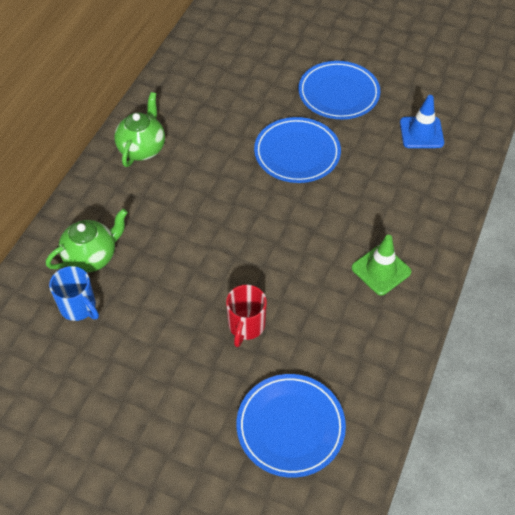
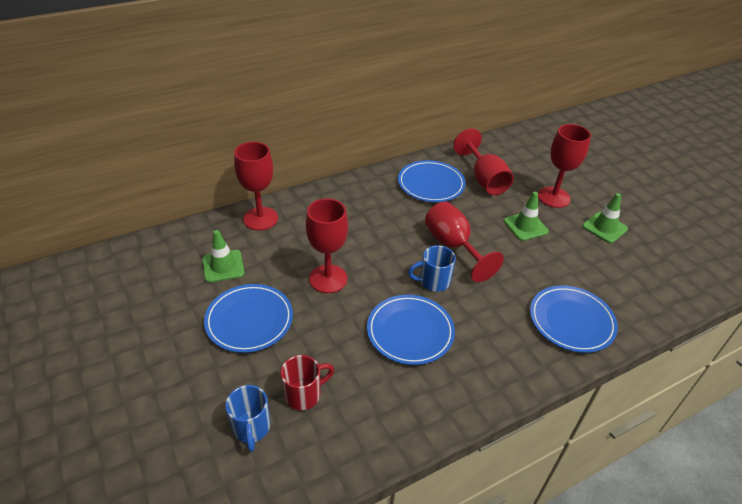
blue mug: 1 -> 2
blue plate: 3 -> 4
blue traffic cone: 1 -> 0
green teapot: 2 -> 0
green traffic cone: 1 -> 3
red goblet: 0 -> 5

